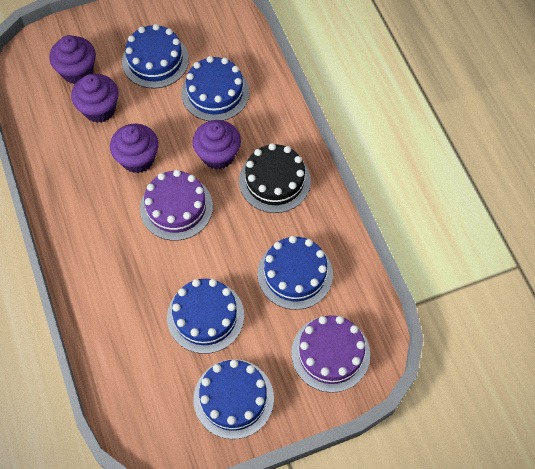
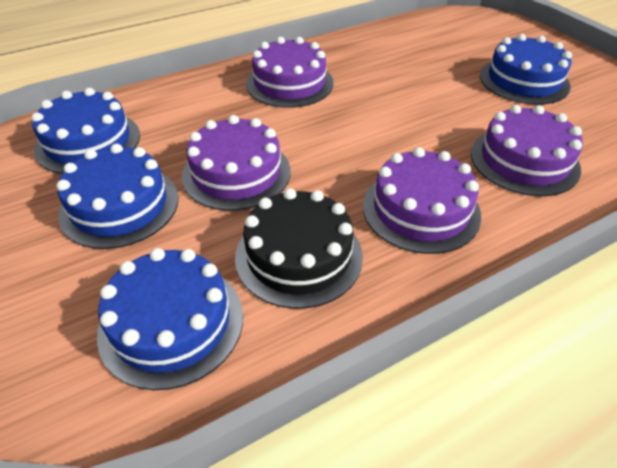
blue cake: 5 -> 4
purple cake: 2 -> 4
purple cupcake: 4 -> 0

